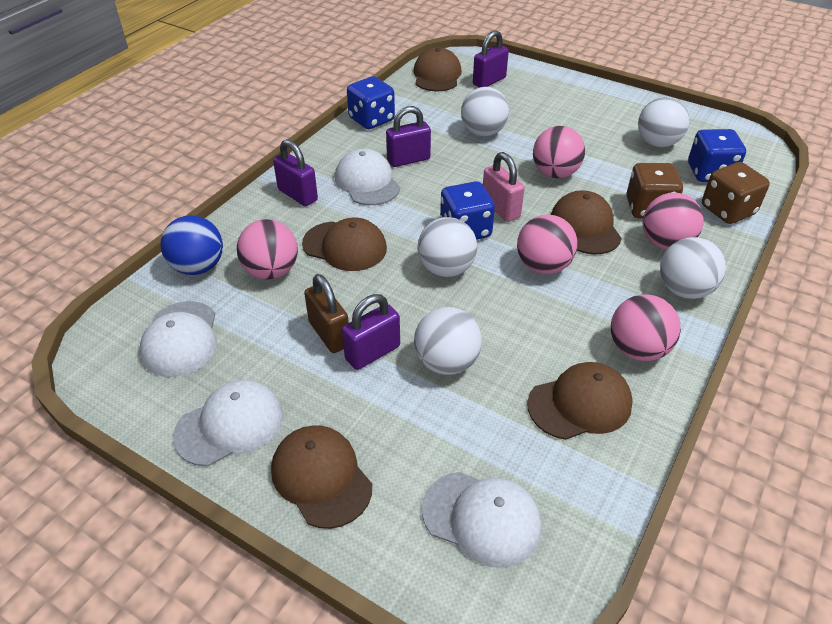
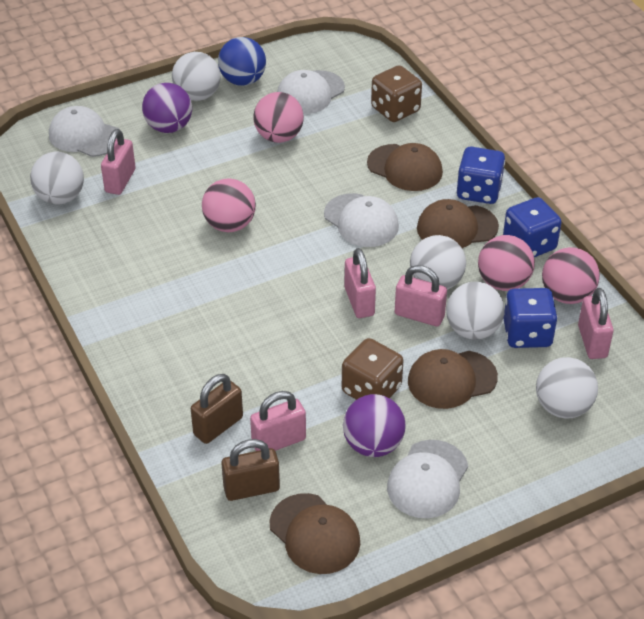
brown cap: 5 -> 4
brown padlock: 1 -> 2
pink ball: 5 -> 4
pink padlock: 1 -> 5
purple ball: 0 -> 2
purple padlock: 4 -> 0

